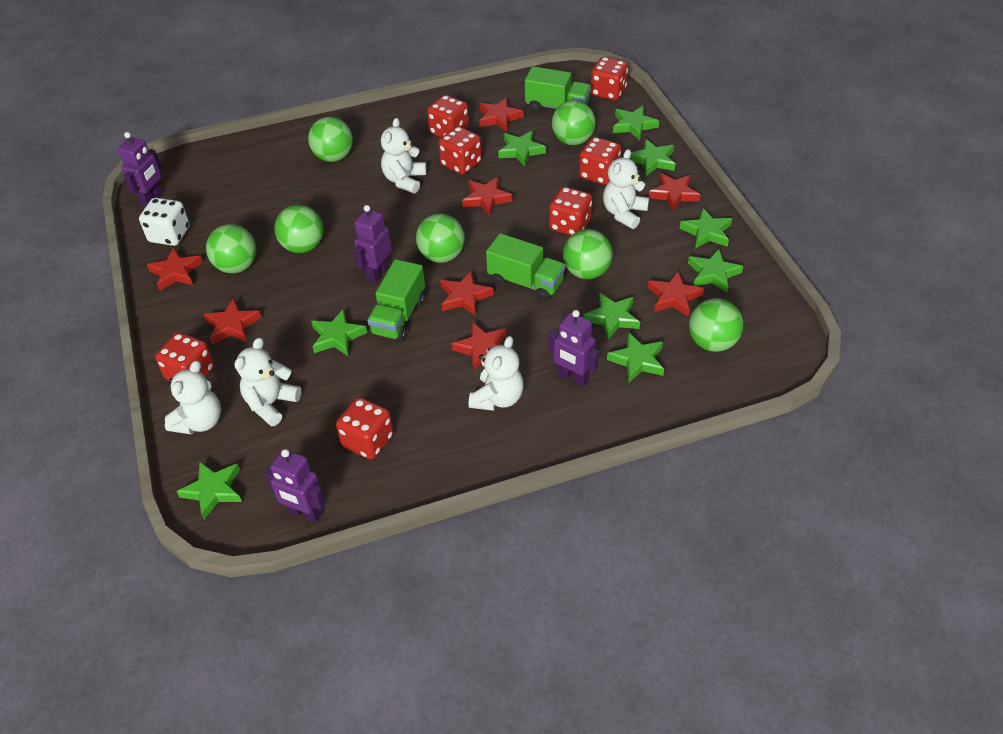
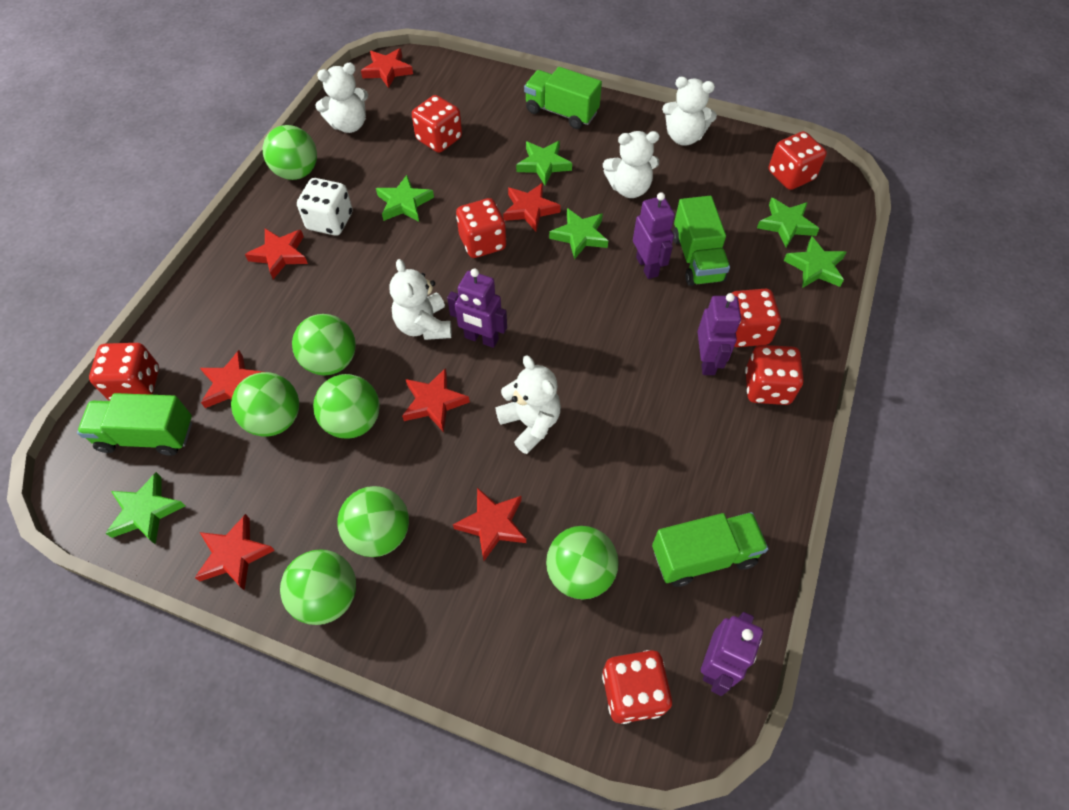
green star: 9 -> 6
green truck: 3 -> 4
red star: 8 -> 7

